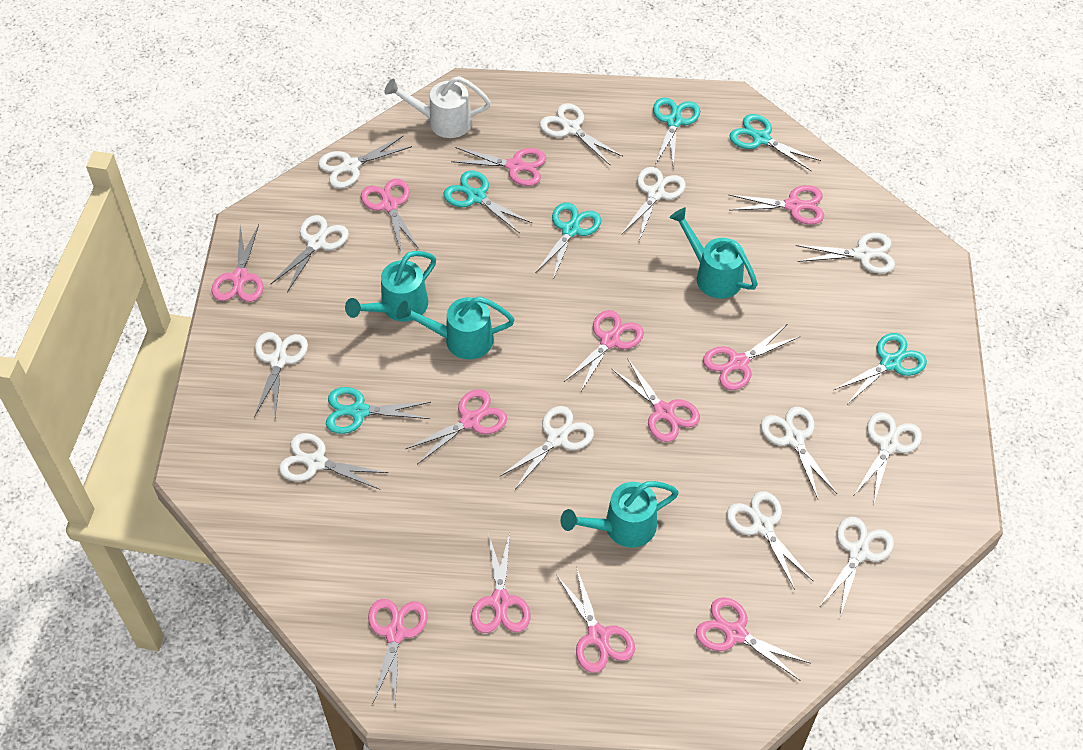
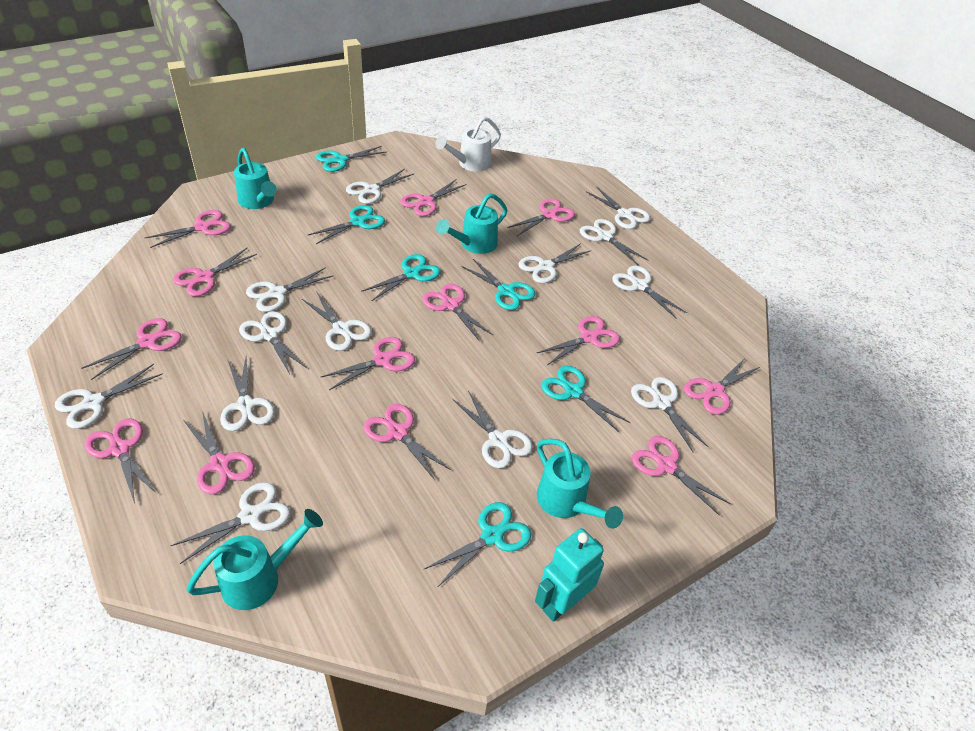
pink scissors: 12 -> 13
turquoise robot: 0 -> 1
white scissors: 12 -> 13

